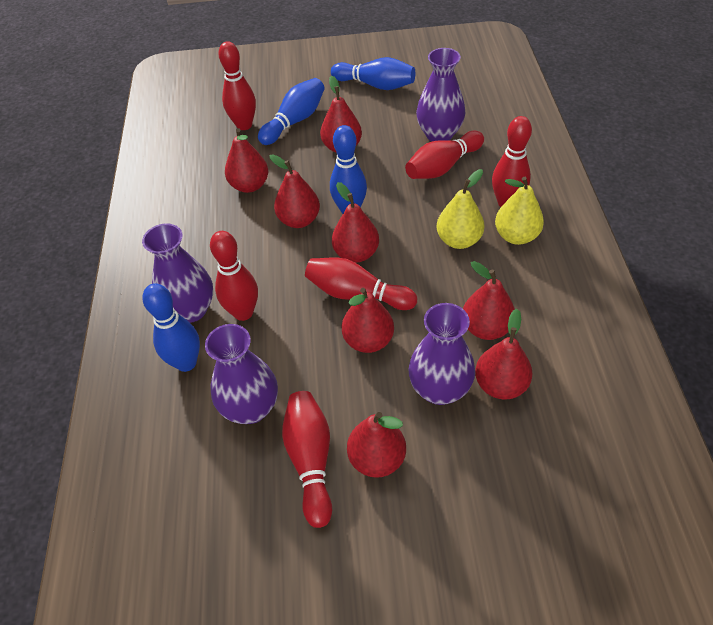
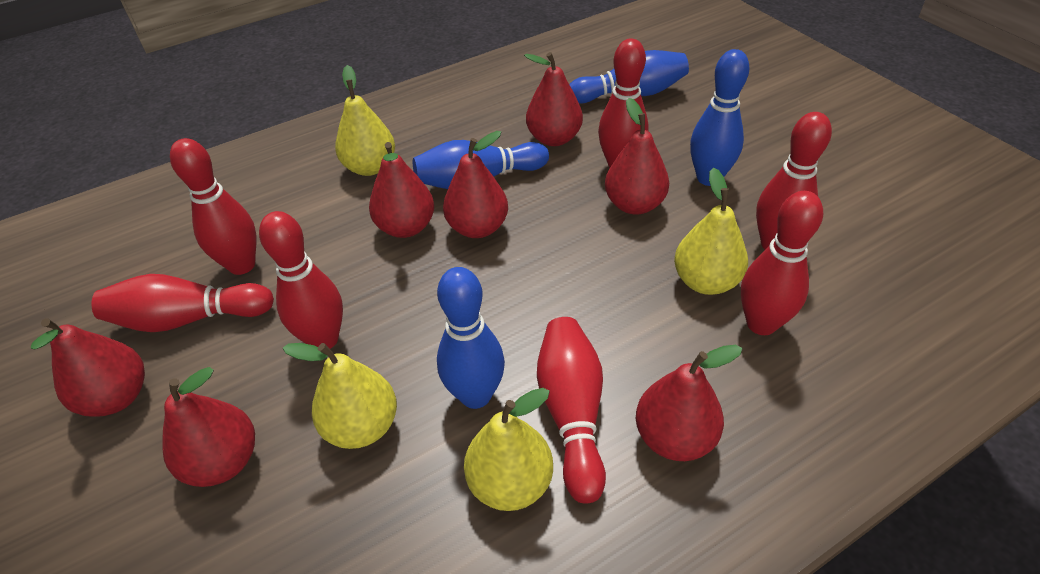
purple vase: 4 -> 0
red bowling pin: 6 -> 7
red pear: 8 -> 7
yellow pear: 2 -> 4

